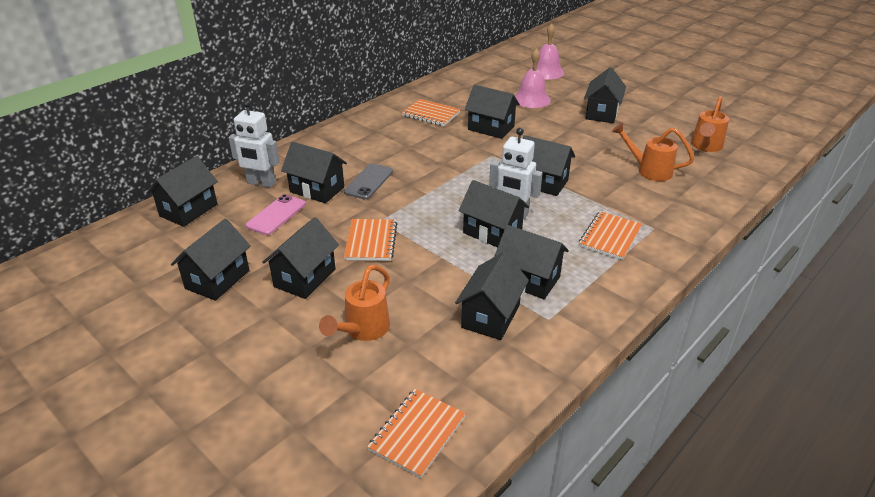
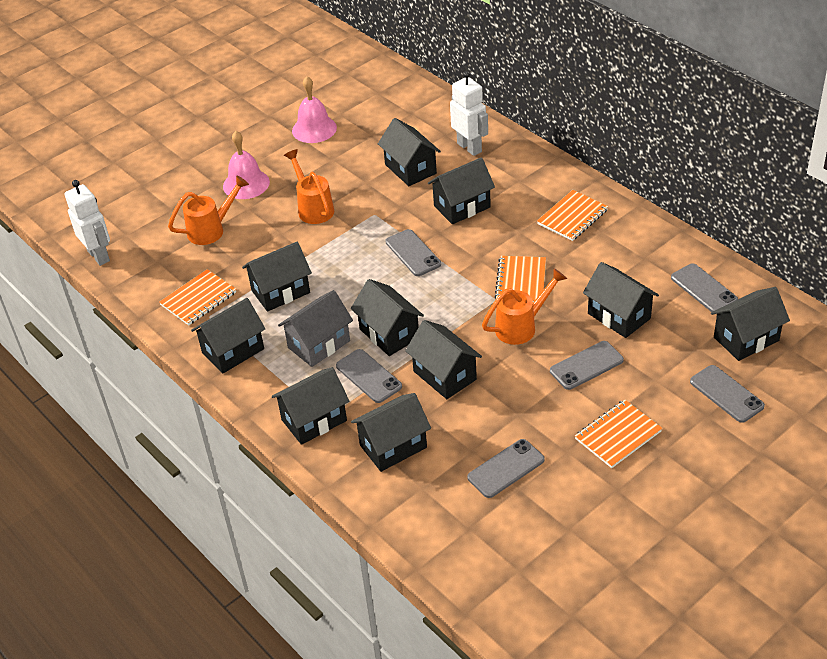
grey house: 0 -> 1
grey phone: 1 -> 6
pink phone: 1 -> 0

